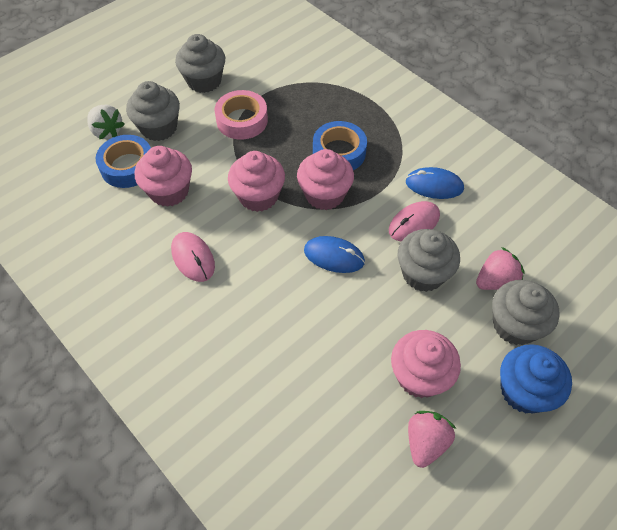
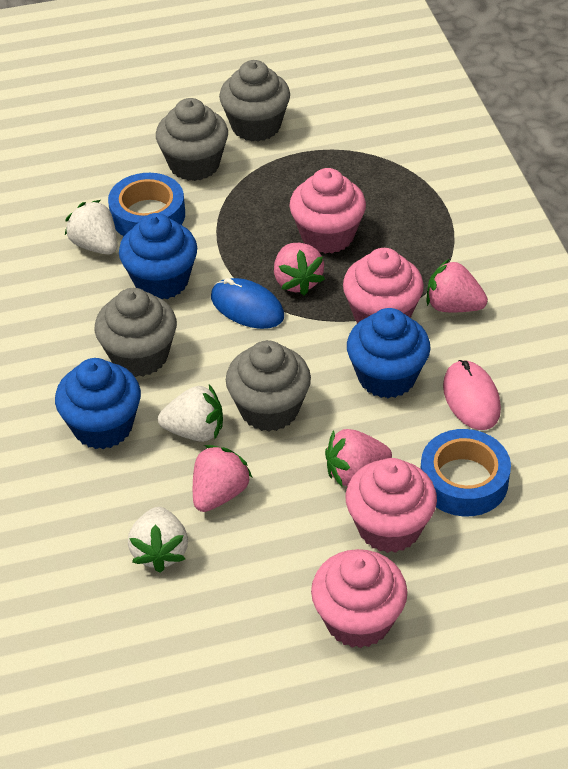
blue cupcake: 1 -> 3
blue mouse: 2 -> 1
pink mouse: 2 -> 1
pink strawberry: 2 -> 4
pink tape: 1 -> 0
white strawberry: 1 -> 3

